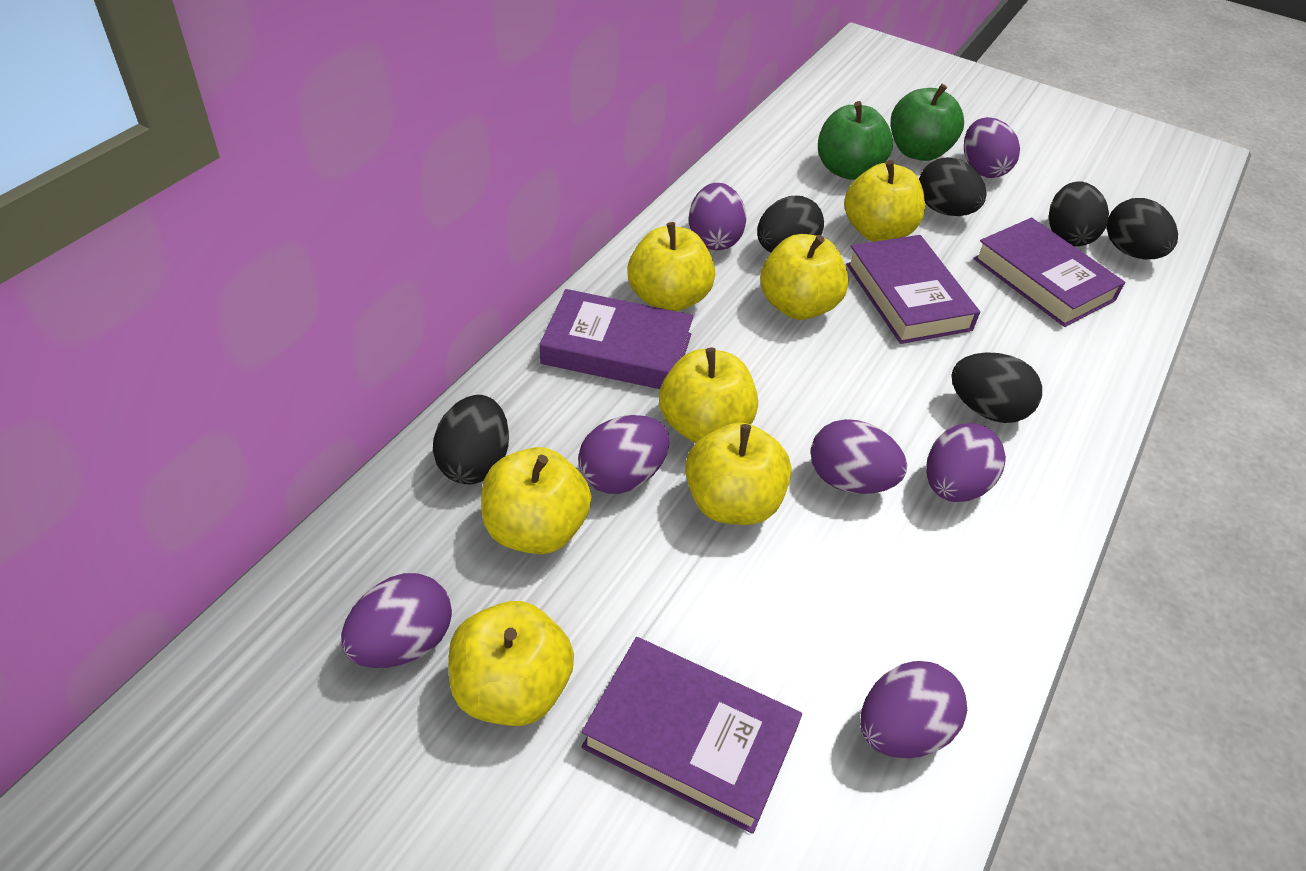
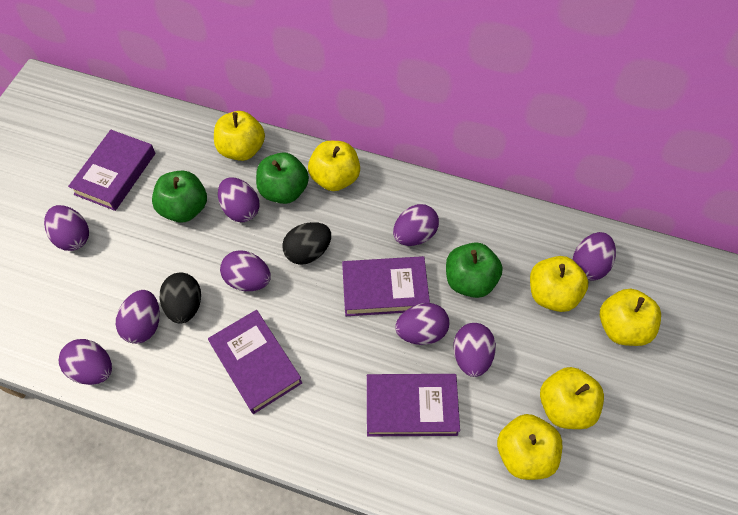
black egg: 6 -> 2
green apple: 2 -> 3
purple egg: 7 -> 9
yellow apple: 7 -> 6

